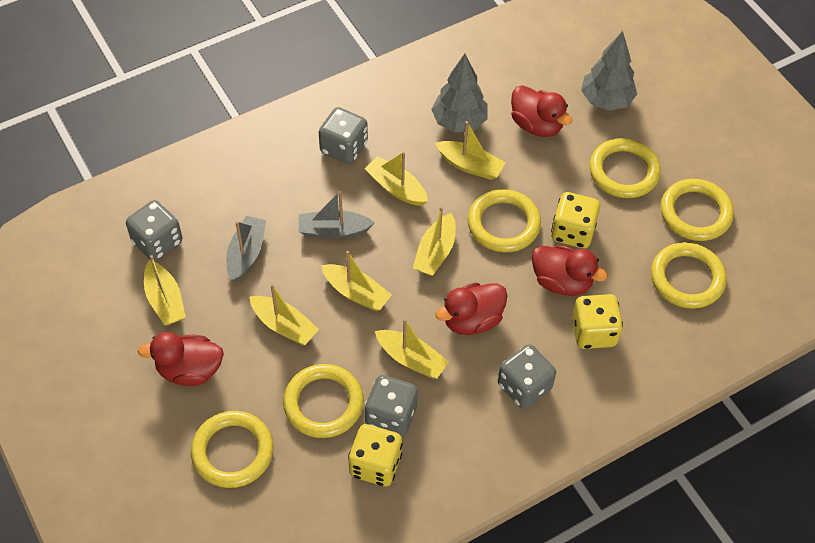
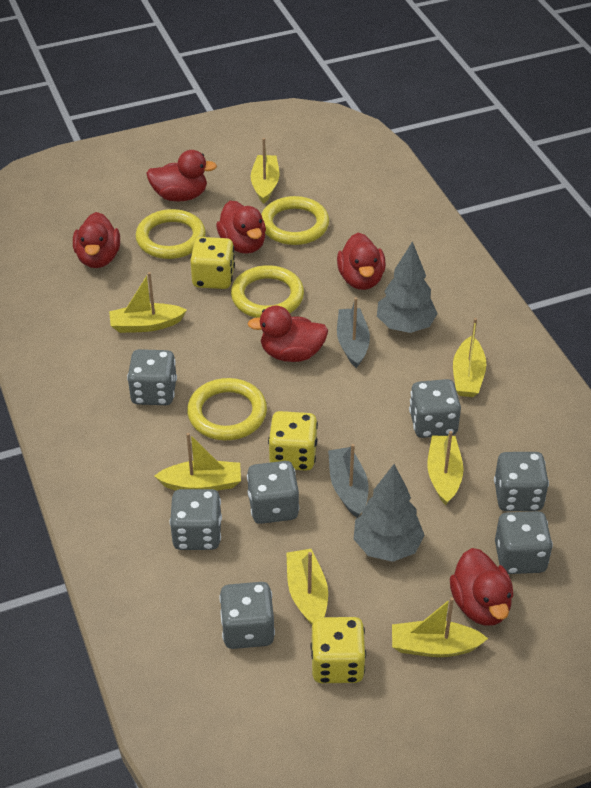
grey dice: 4 -> 7
red duck: 4 -> 6
yellow ring: 6 -> 4

